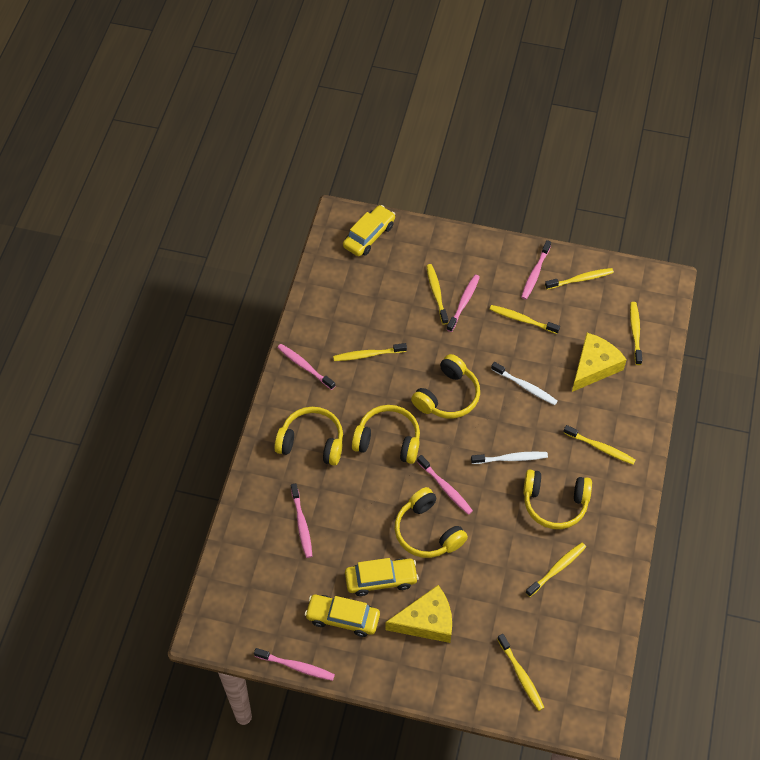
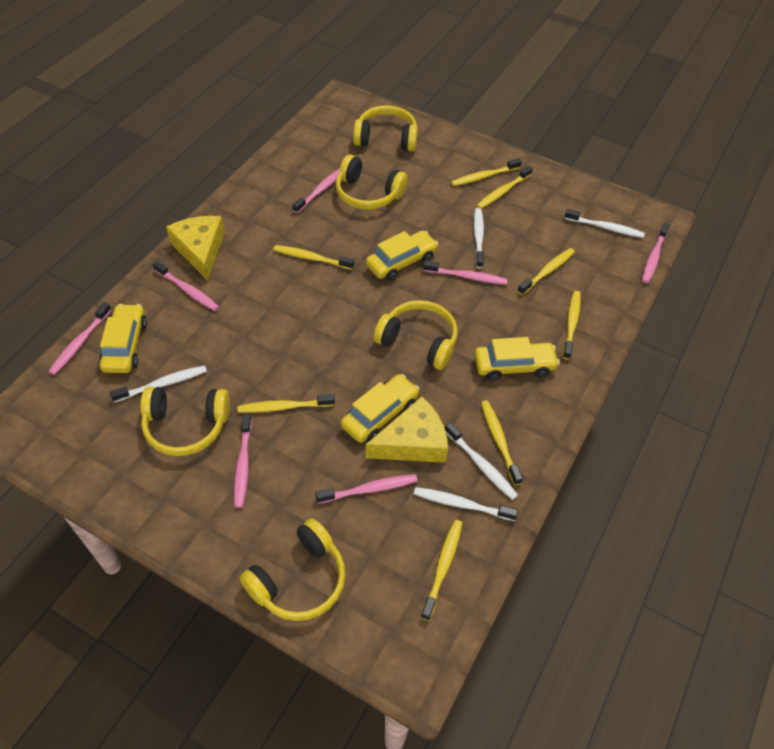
pink toothbrush: 6 -> 7
white toothbrush: 2 -> 5
yellow car: 3 -> 4

